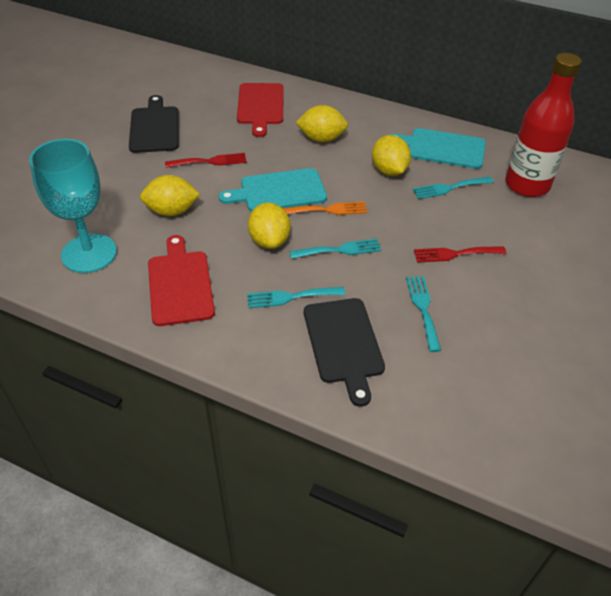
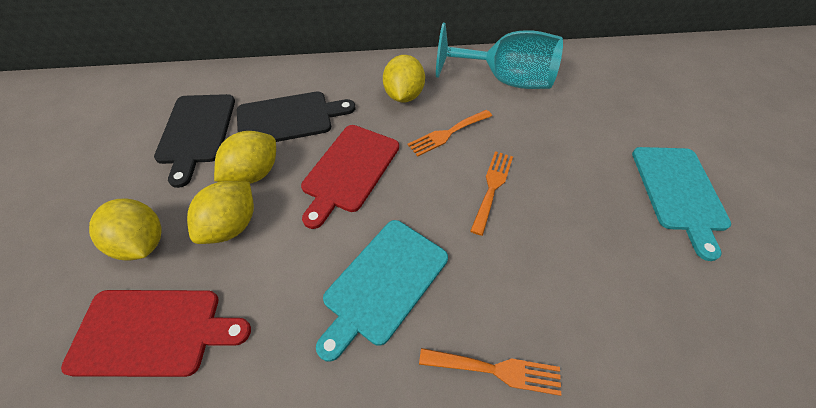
orange fork: 1 -> 3
red bottle: 1 -> 0
red fork: 2 -> 0
turquoise fork: 4 -> 0

